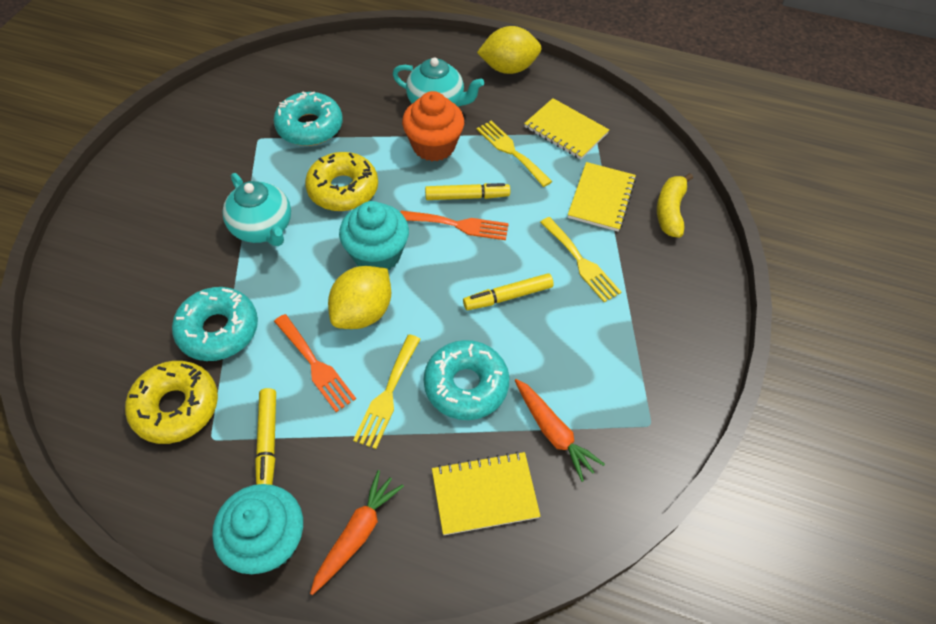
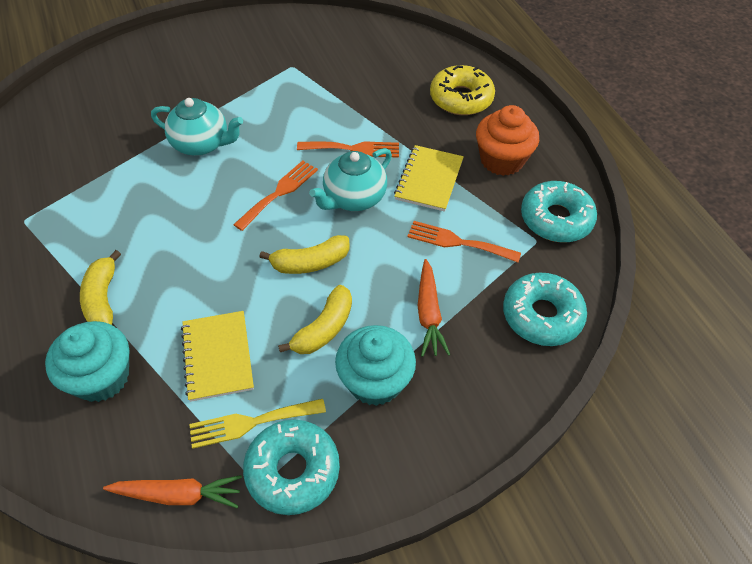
orange fork: 2 -> 3
yellow banana: 1 -> 3
yellow donut: 2 -> 1
yellow fork: 3 -> 1
yellow lemon: 2 -> 0
yellow marker: 3 -> 0
yellow notebook: 3 -> 2

